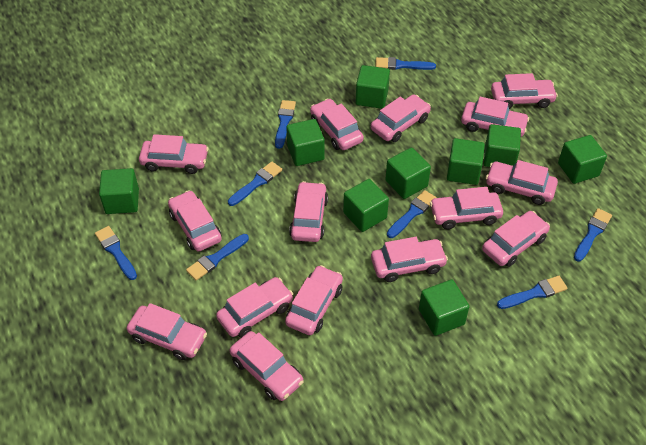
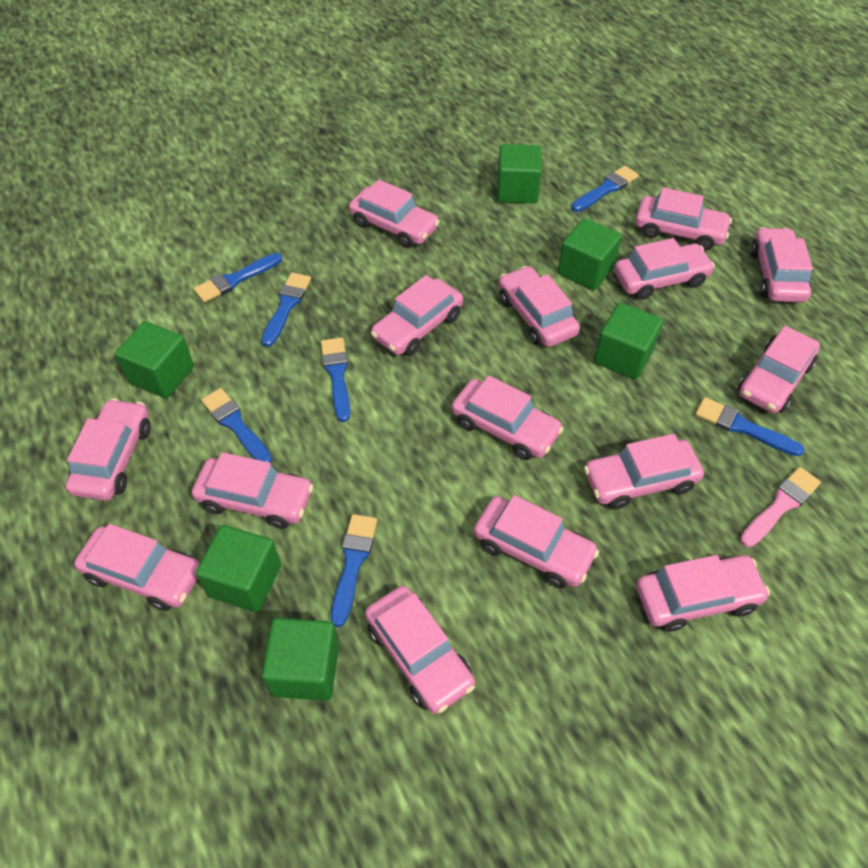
blue brush: 8 -> 7
green cube: 9 -> 6
pink brush: 0 -> 1

